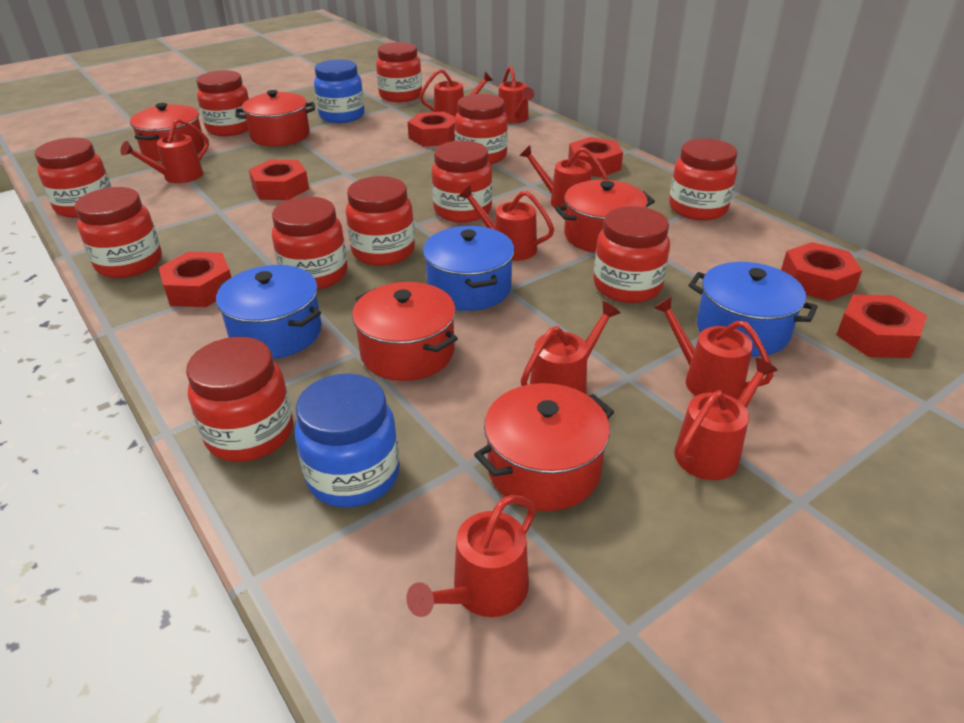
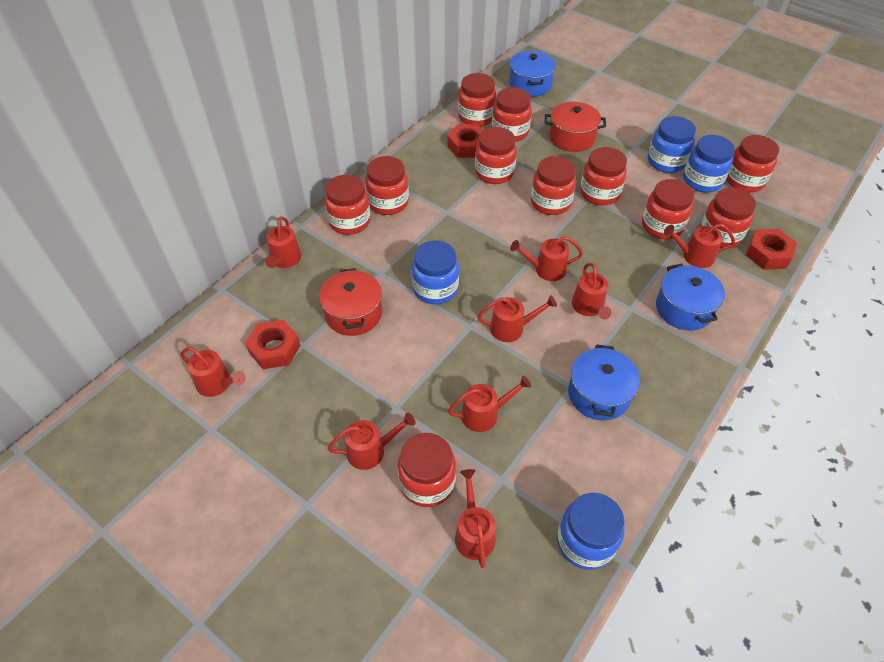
blue jar: 2 -> 4
red nut: 6 -> 3
red pot: 5 -> 2

